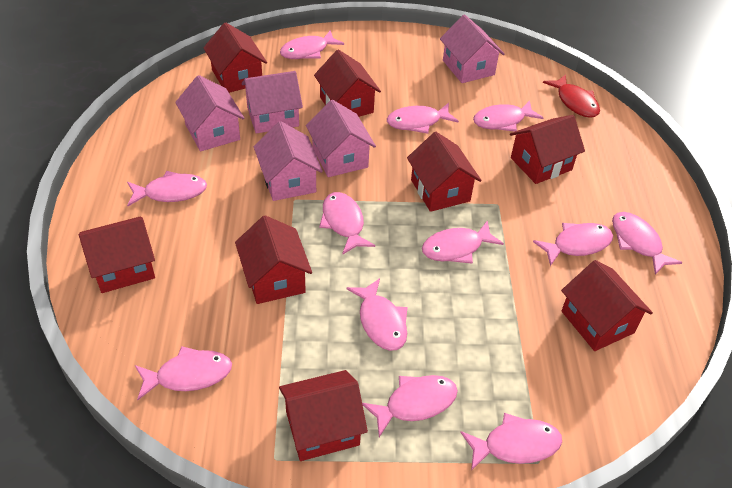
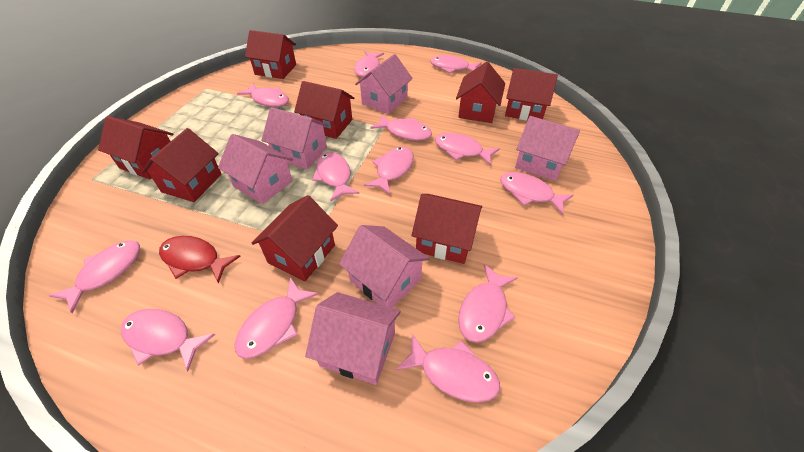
pink fish: 12 -> 13
pink house: 5 -> 6

